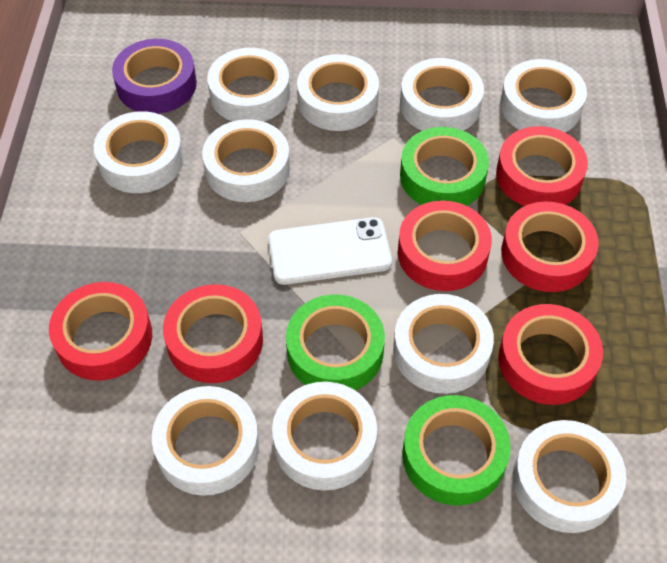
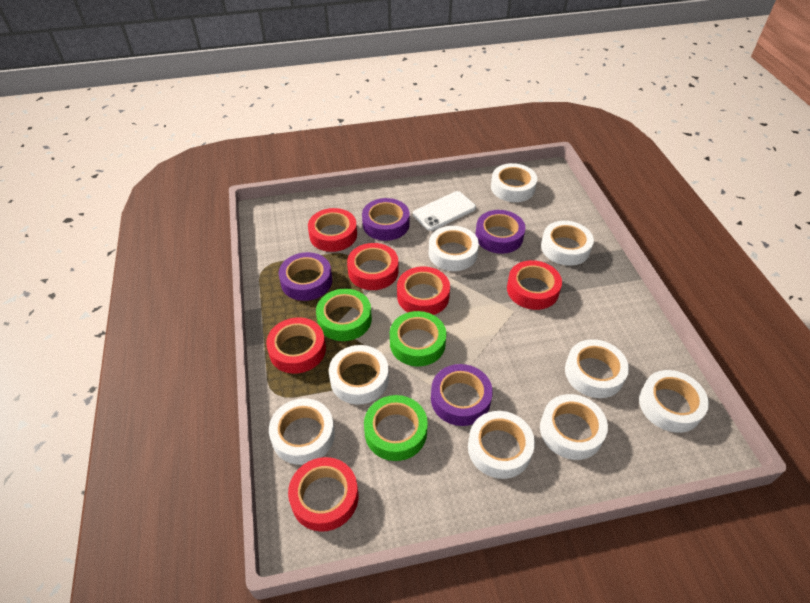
purple tape: 1 -> 4
white tape: 10 -> 9

